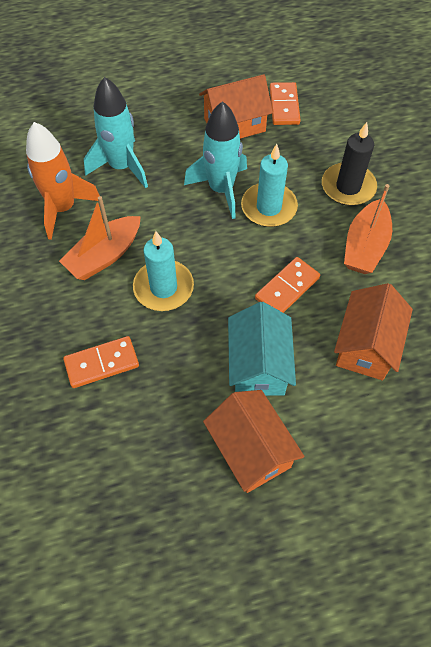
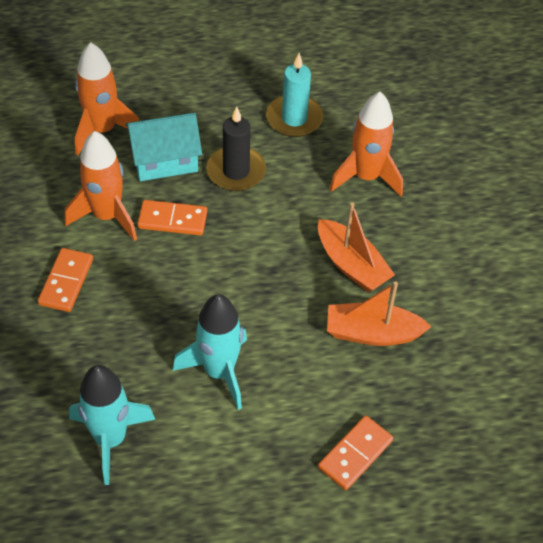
orange house: 3 -> 0
orange rocket: 1 -> 3
turquoise candle: 2 -> 1

